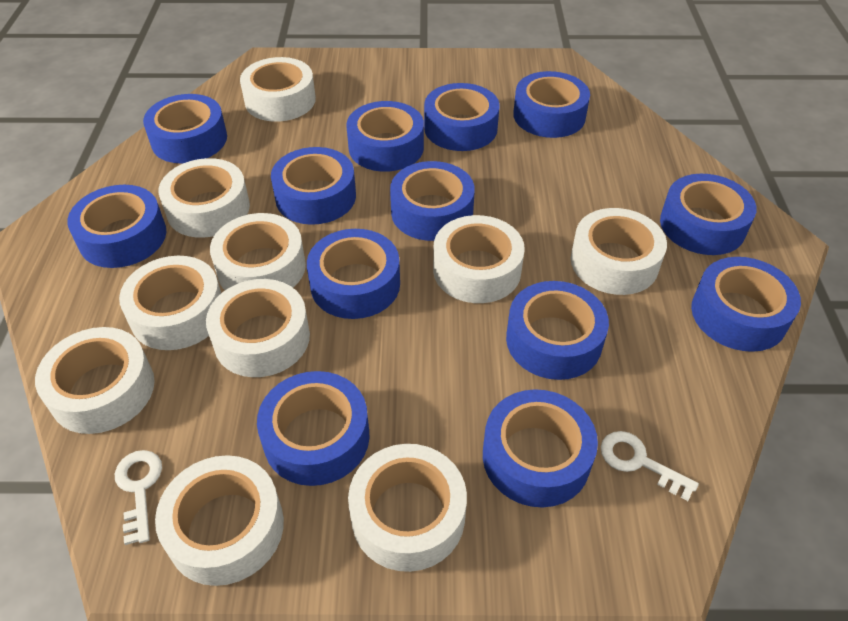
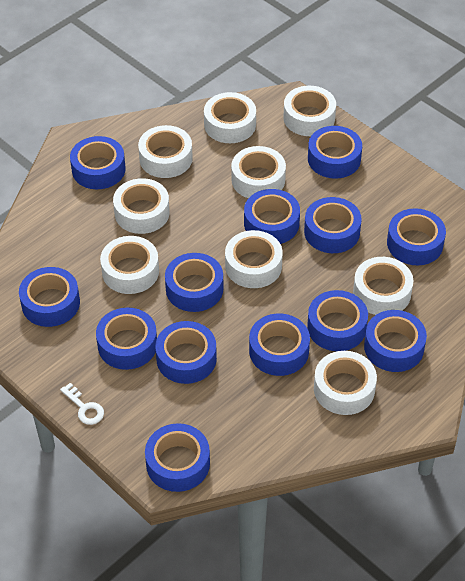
white key: 2 -> 1
white tape: 10 -> 9

